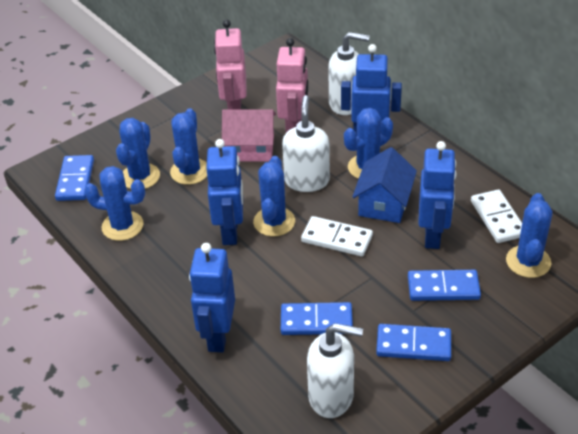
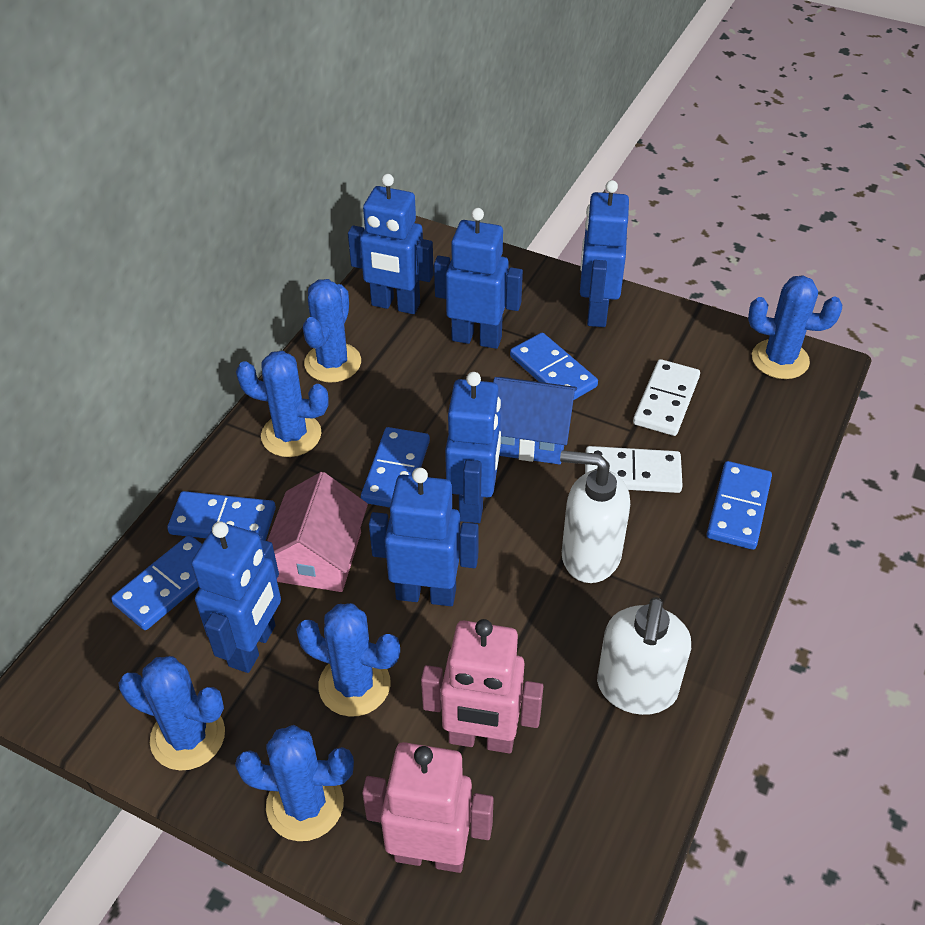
blue domino: 4 -> 5
blue robot: 4 -> 6
white soap dispenser: 3 -> 2

